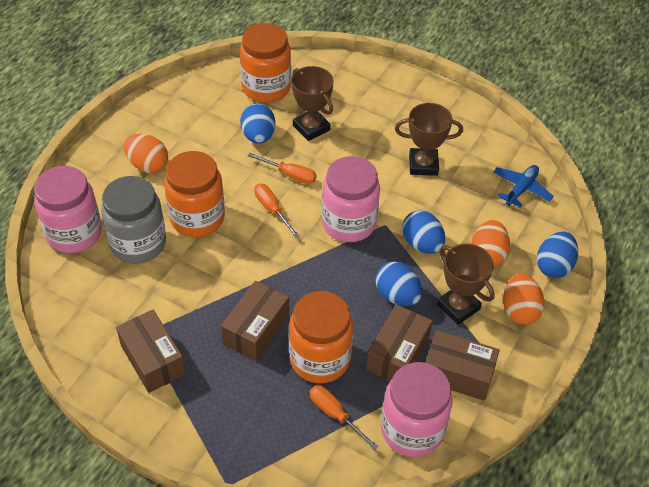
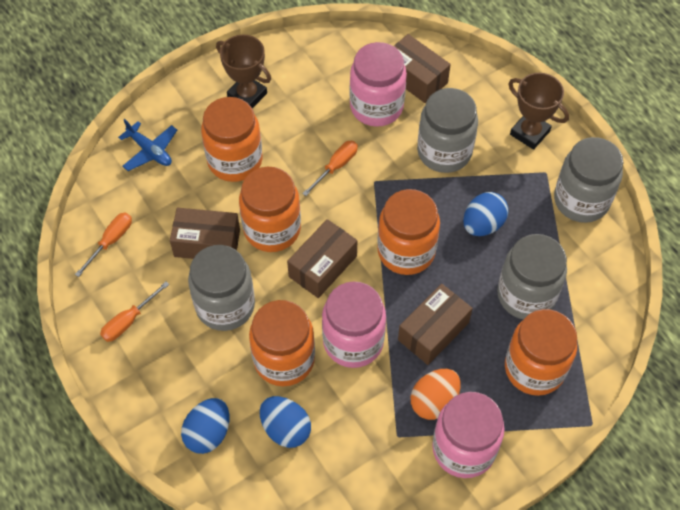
blue egg: 4 -> 3
brown trophy: 3 -> 2
grey jar: 1 -> 4
orange egg: 3 -> 1
orange jar: 3 -> 5

